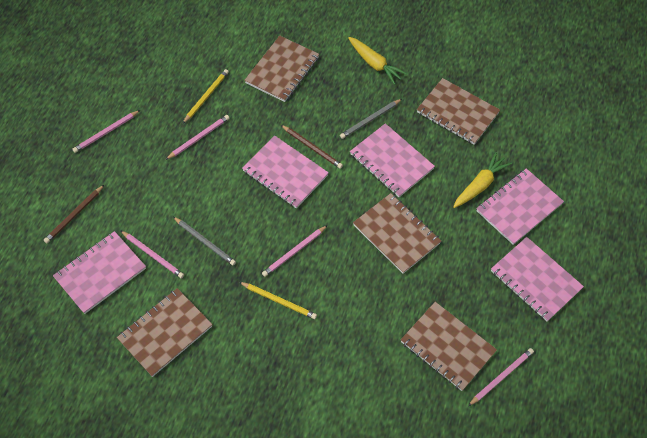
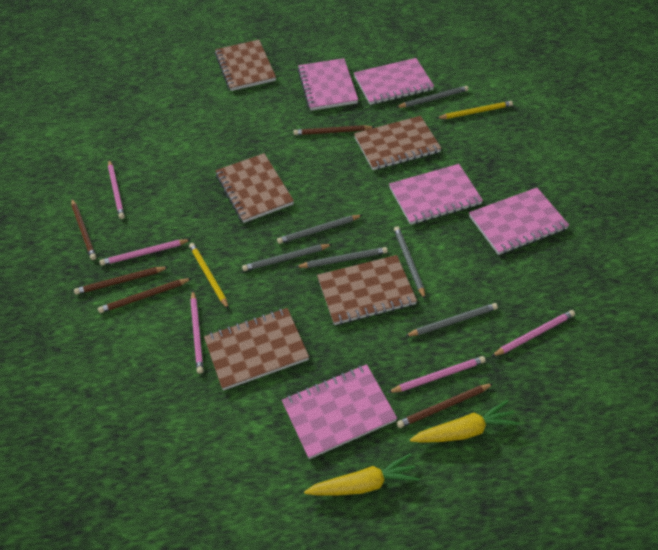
brown pencil: 2 -> 5
grey pencil: 2 -> 6

